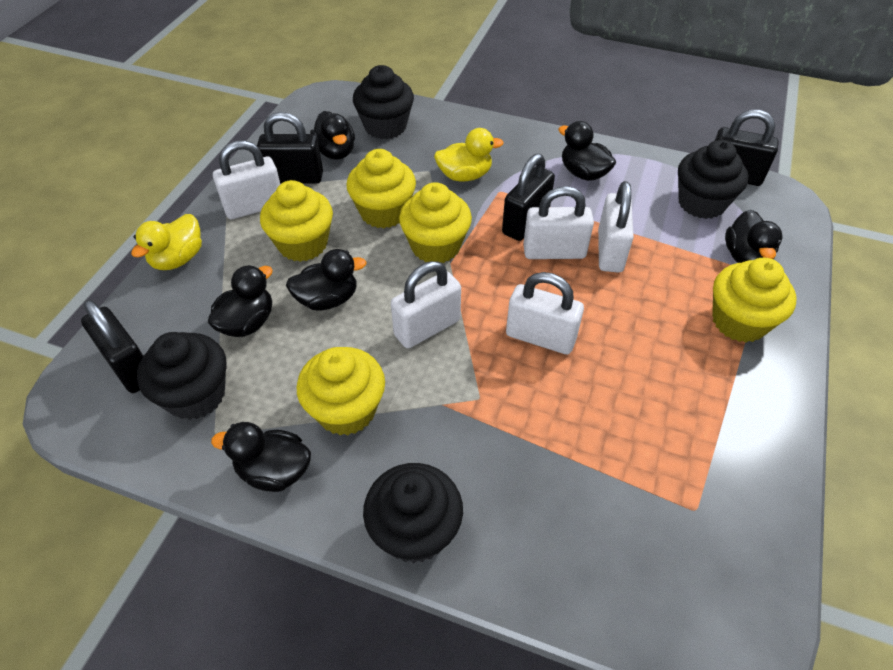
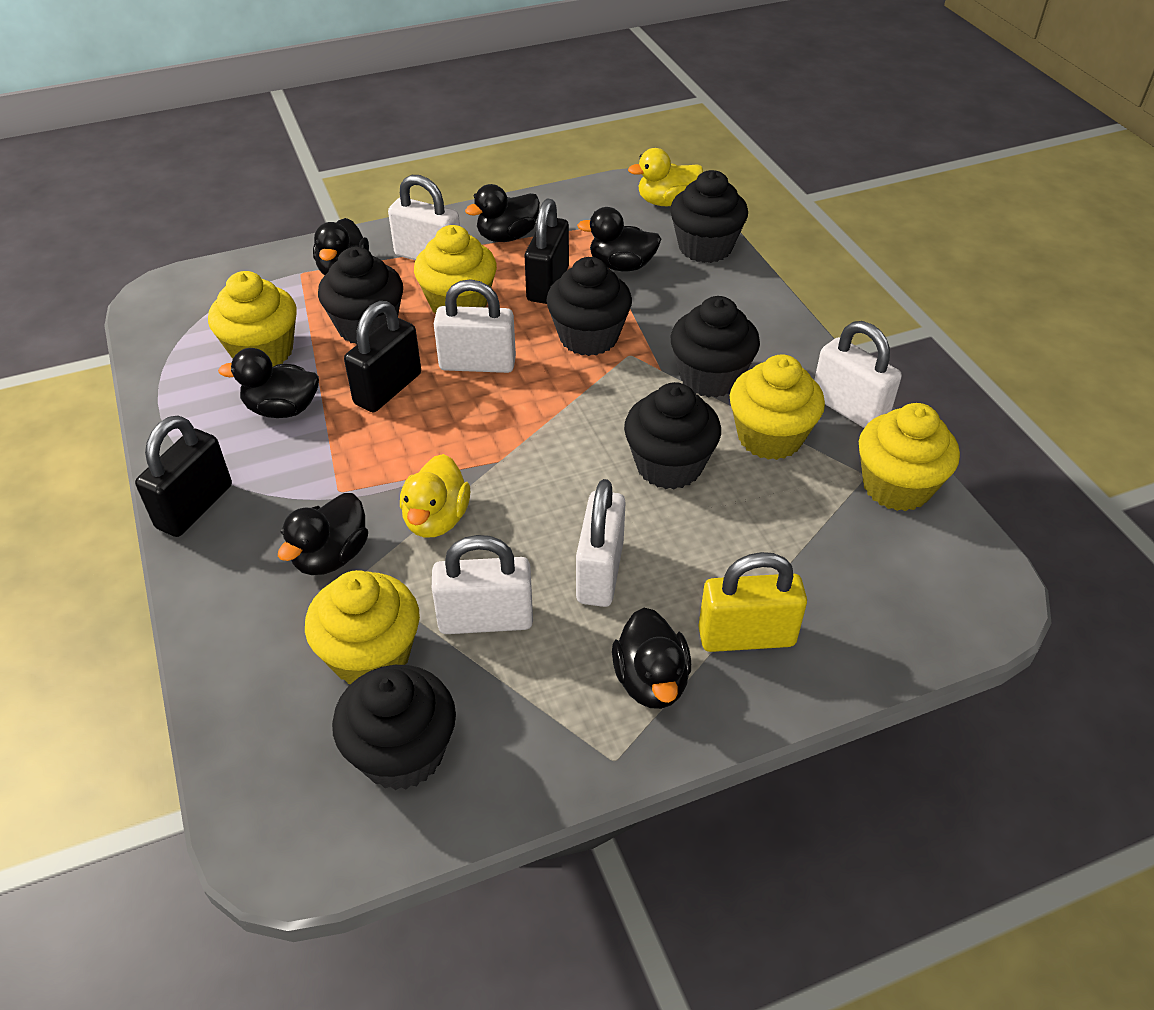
black cupcake: 4 -> 6
black padlock: 4 -> 3
yellow padlock: 0 -> 1

